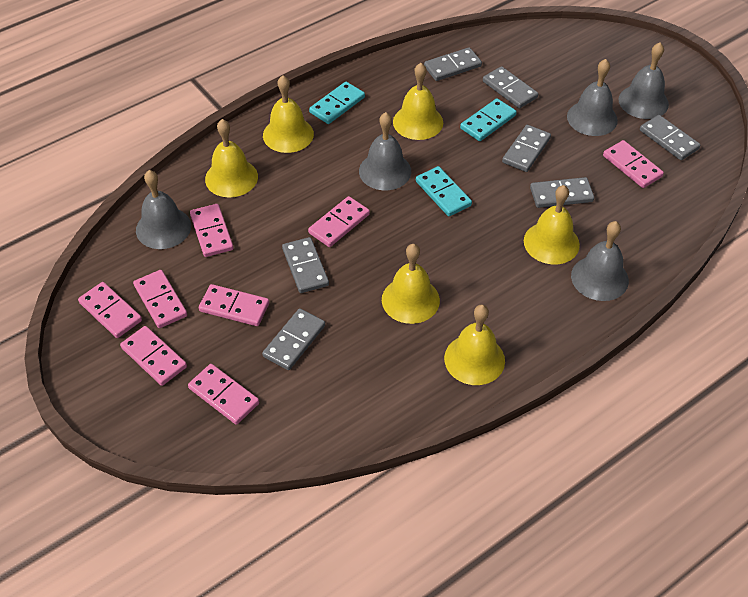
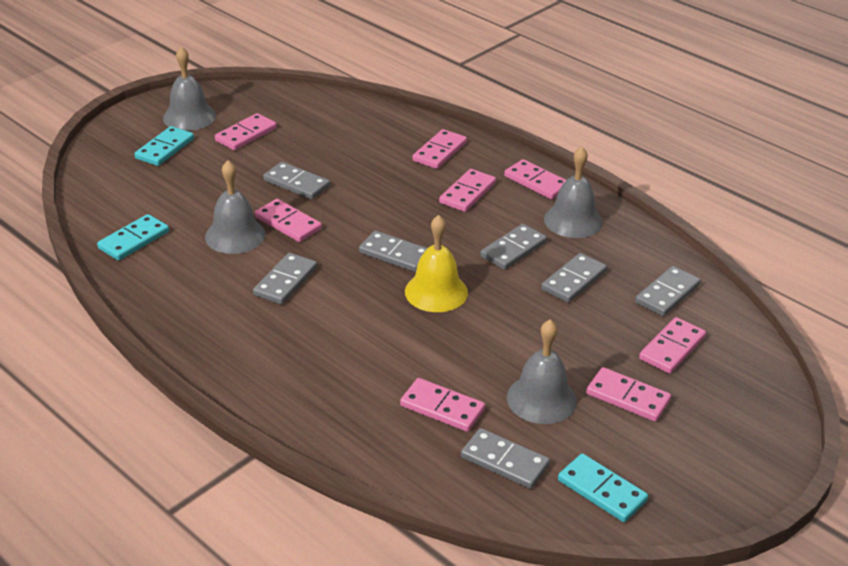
grey bell: 5 -> 4
yellow bell: 6 -> 1

